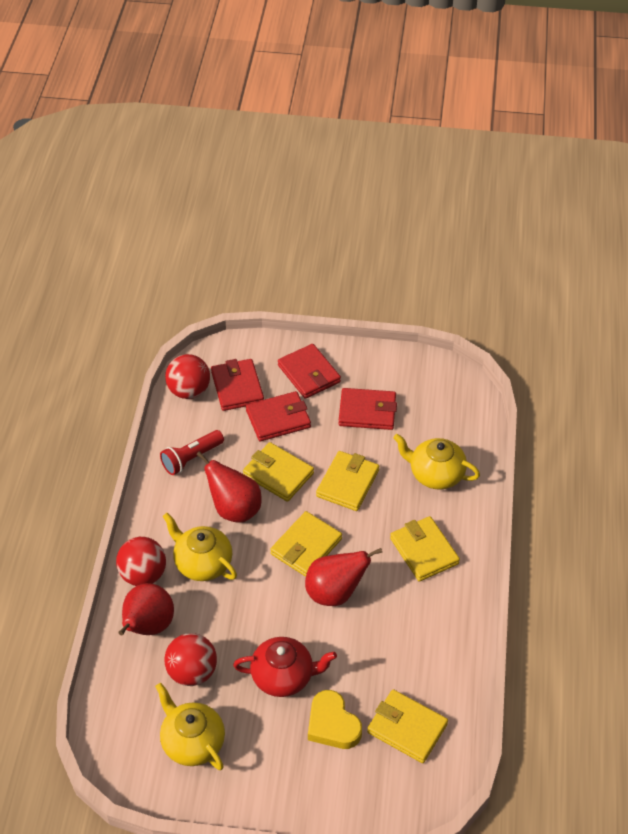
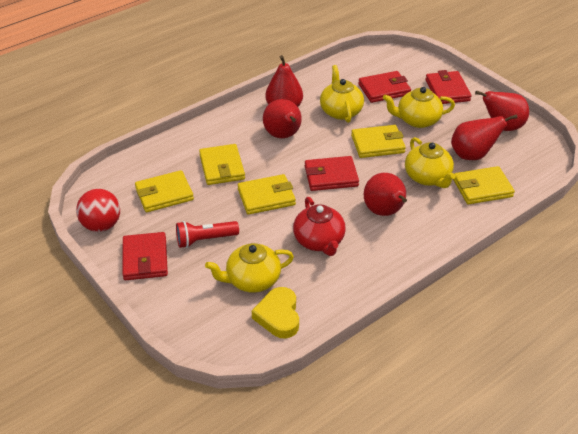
red ball: 3 -> 1
red pear: 3 -> 5
yellow teapot: 3 -> 4

